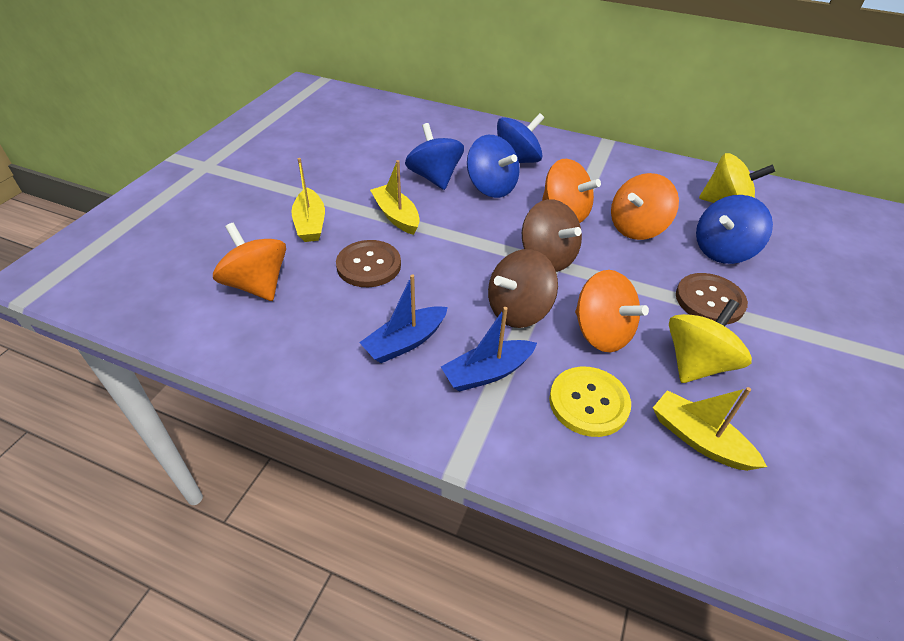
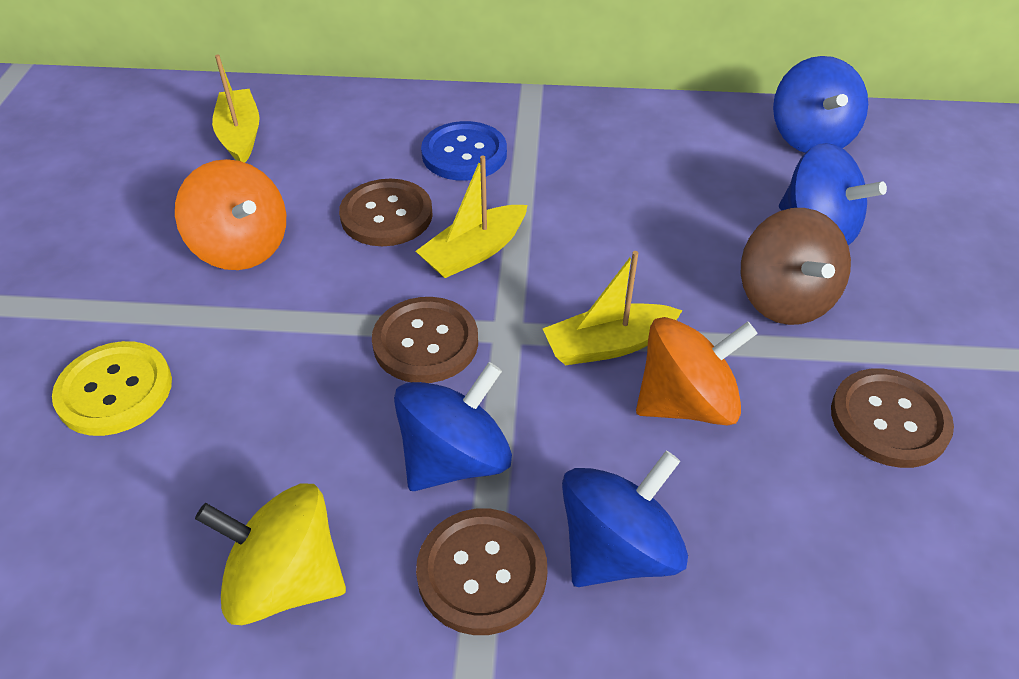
blue boat: 2 -> 0
blue button: 0 -> 1
brown button: 2 -> 4
brown spinning top: 2 -> 1
orange spinning top: 4 -> 2
yellow spinning top: 2 -> 1

